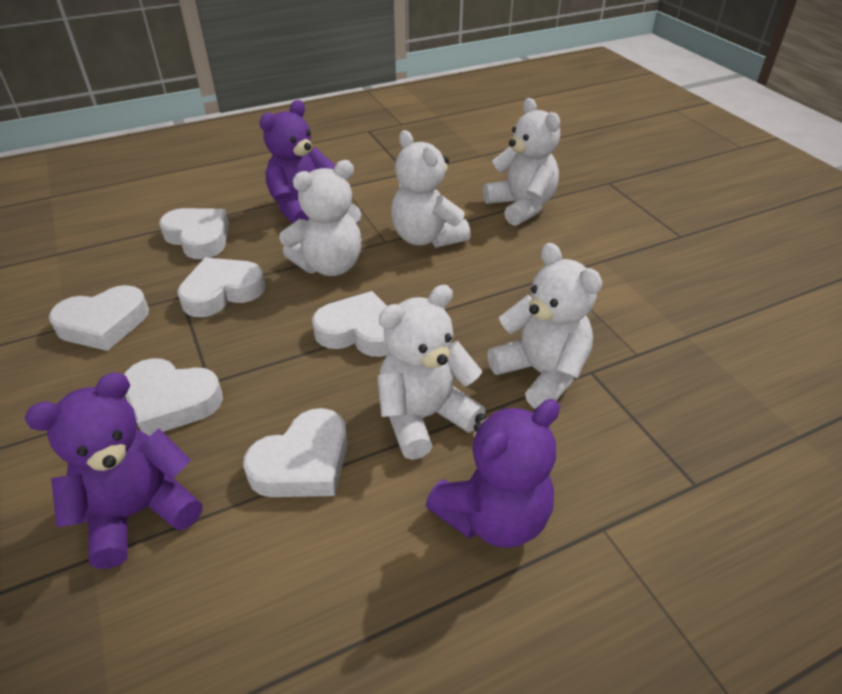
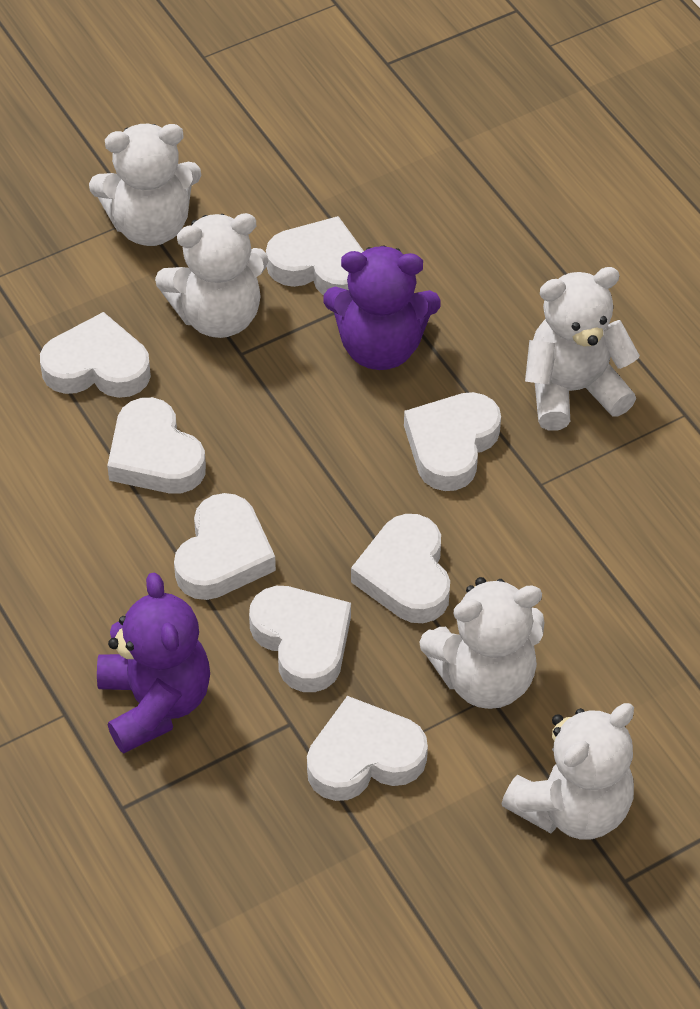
purple teddy bear: 3 -> 2
white heart: 6 -> 8

